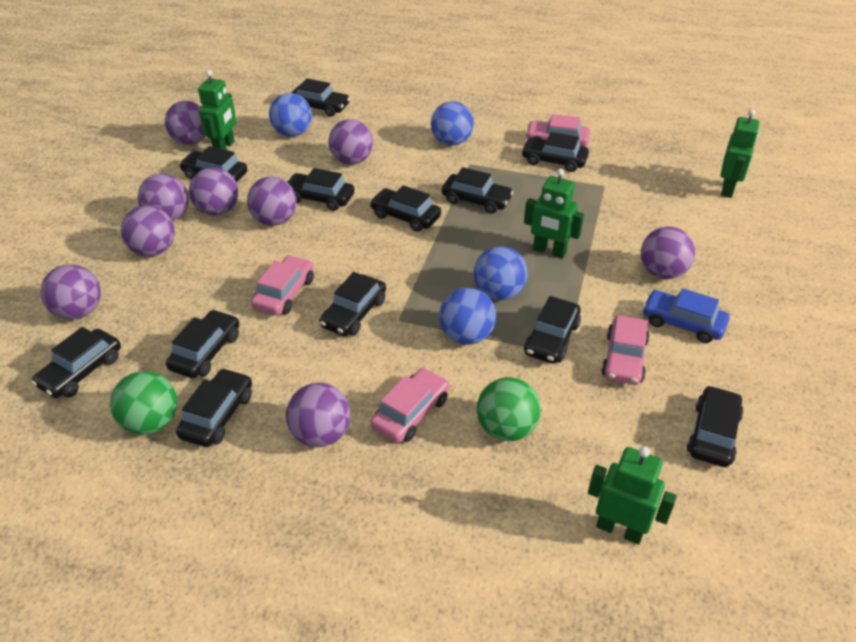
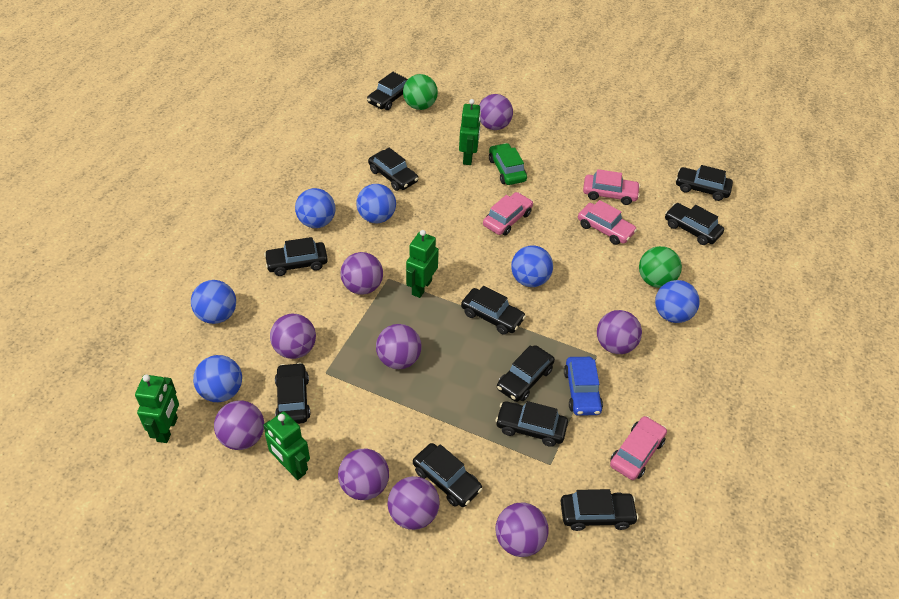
black car: 12 -> 11
blue ball: 4 -> 6
green car: 0 -> 1

